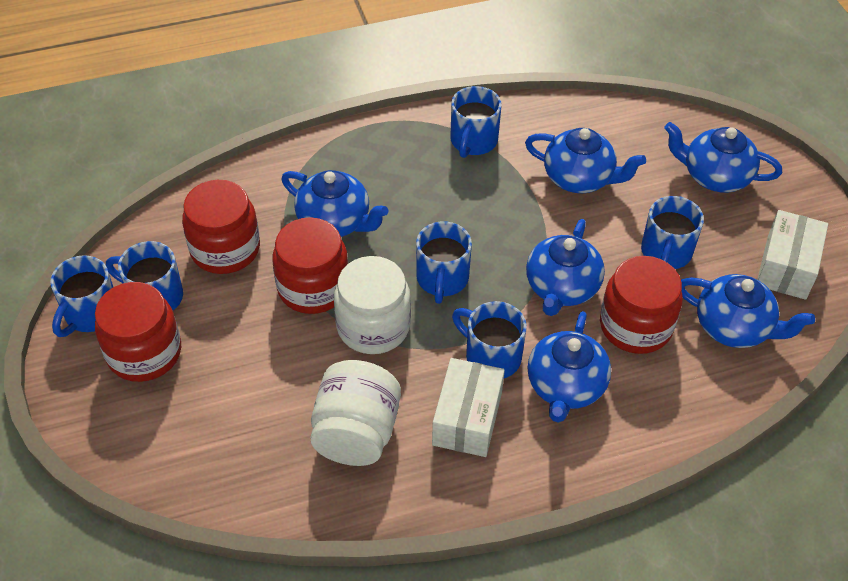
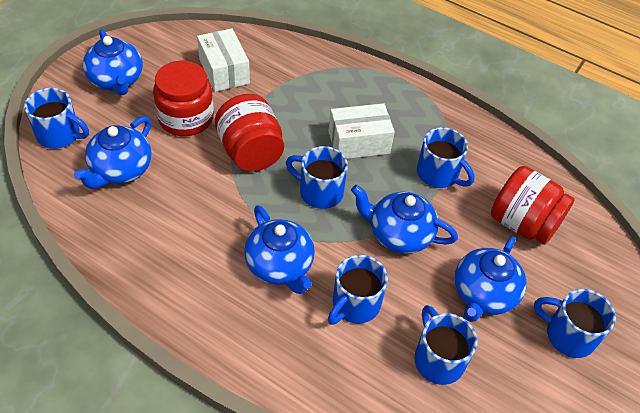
blue teapot: 6 -> 5
red jar: 4 -> 3
white jar: 2 -> 0

